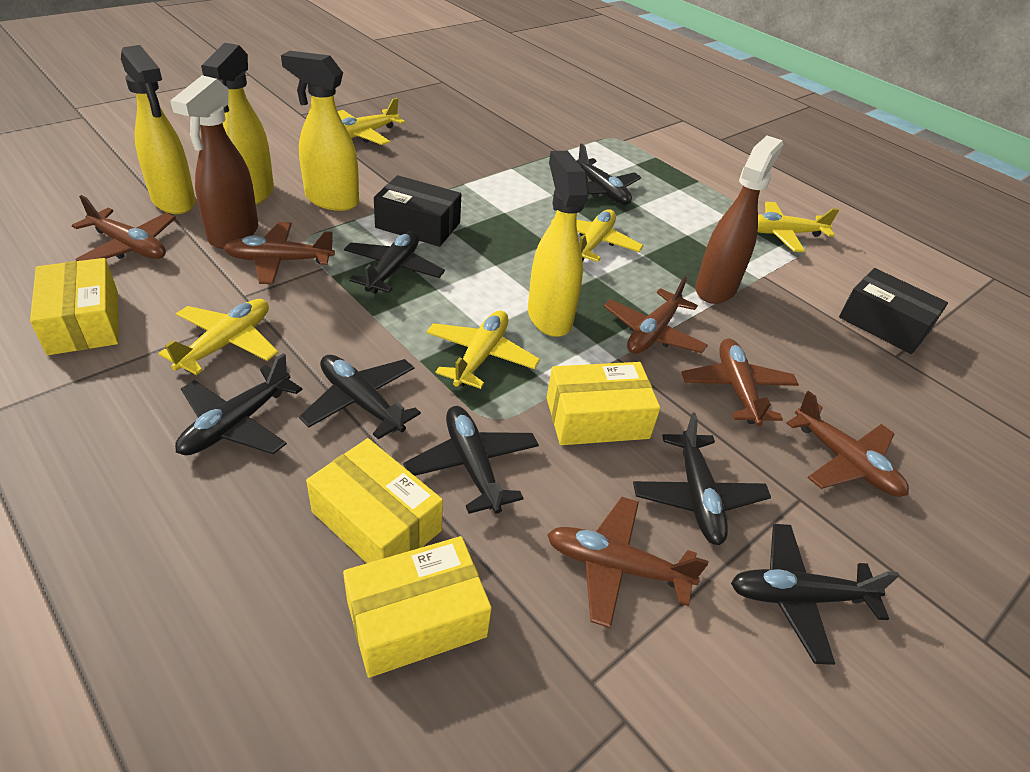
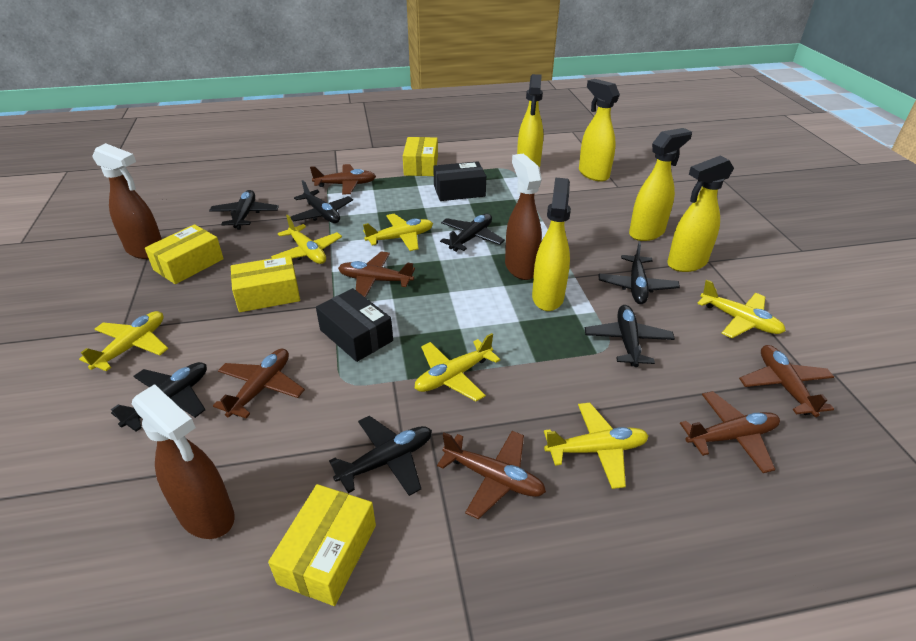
brown spray bottle: 2 -> 3
yellow plane: 5 -> 6
yellow spray bottle: 4 -> 5

